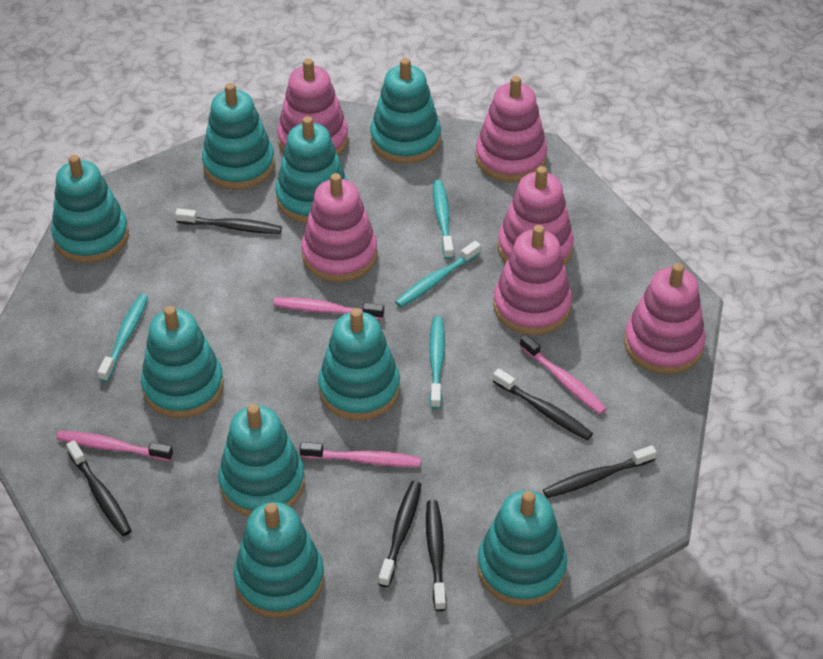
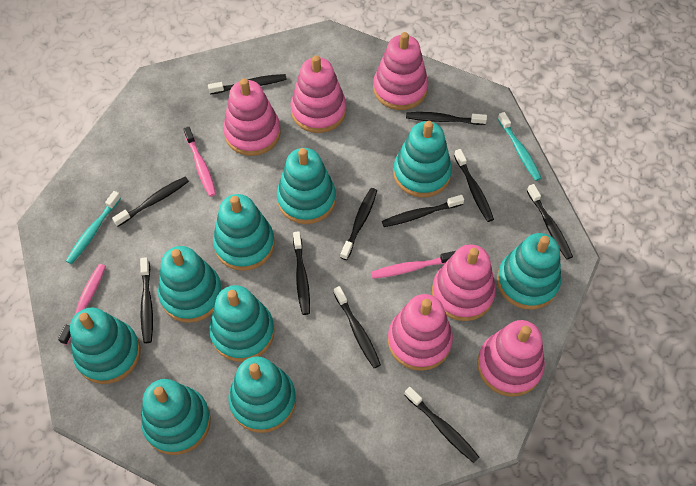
black toothbrush: 6 -> 11
pink toothbrush: 4 -> 3
turquoise toothbrush: 4 -> 2

